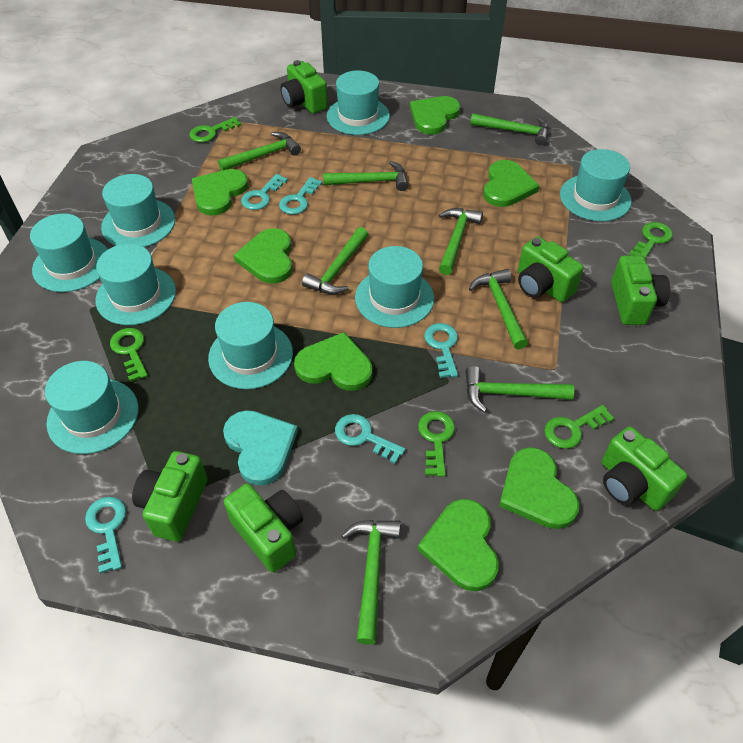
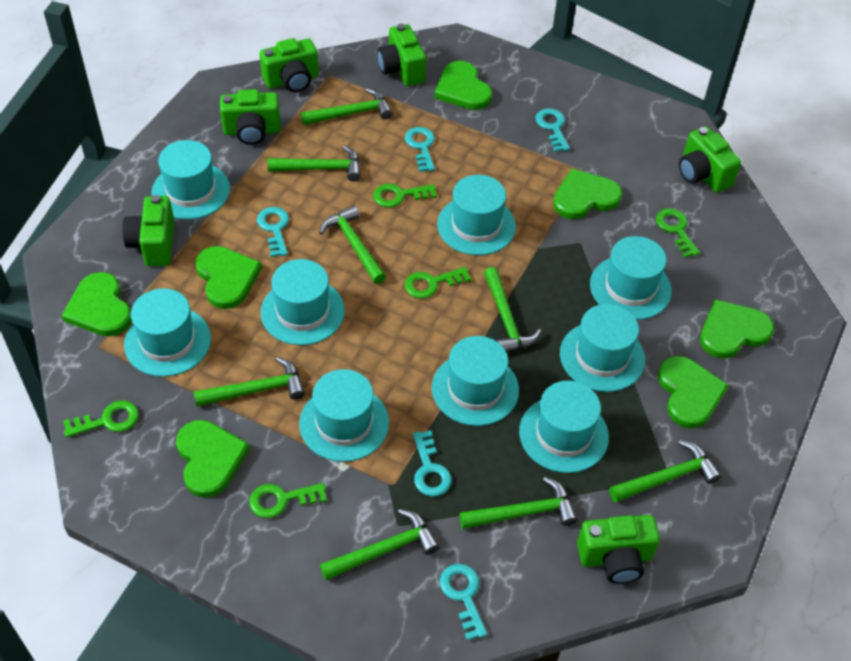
turquoise hat: 8 -> 9
turquoise heart: 1 -> 0

